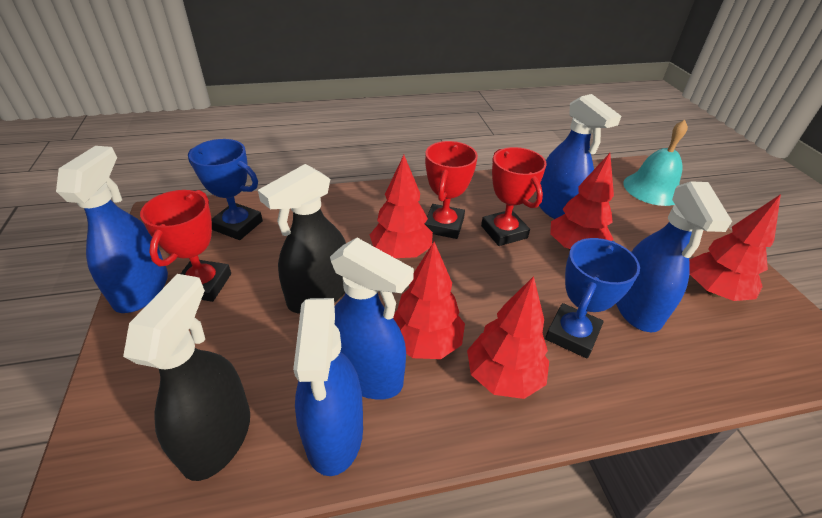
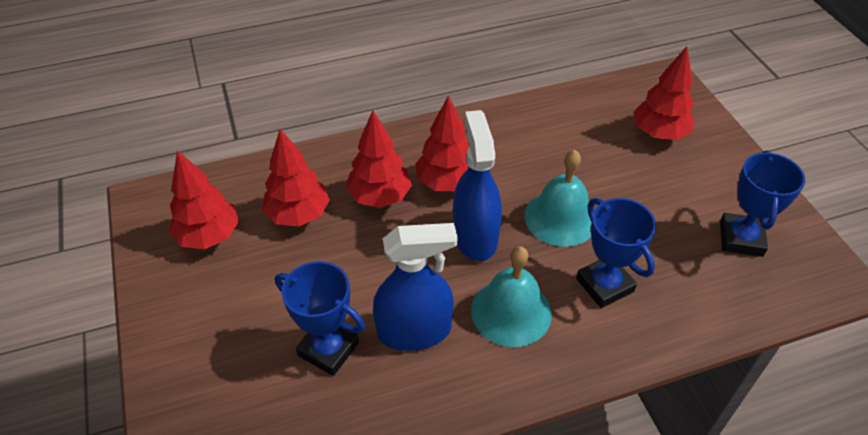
black spray bottle: 2 -> 0
blue spray bottle: 5 -> 2
blue trophy: 2 -> 3
red trophy: 3 -> 0
turquoise bell: 1 -> 2

